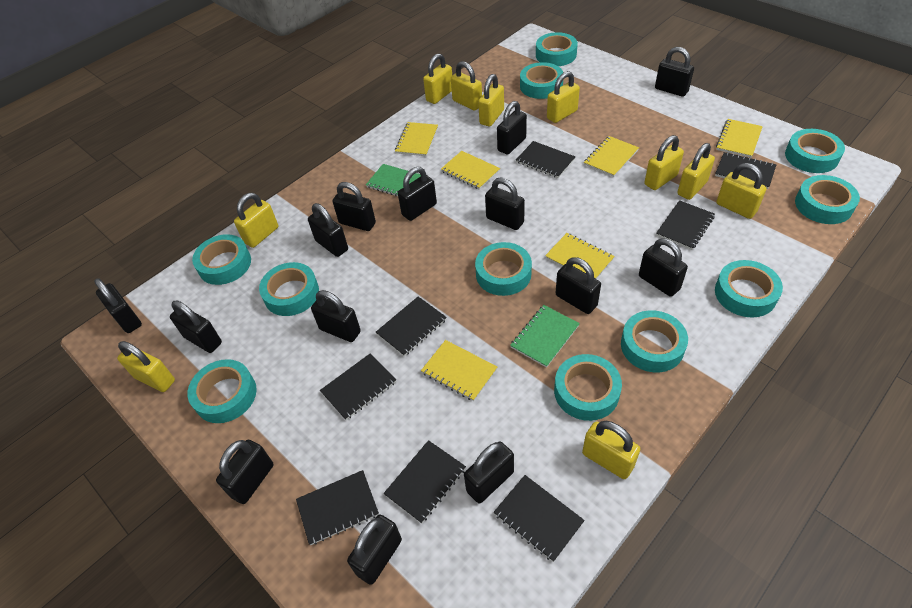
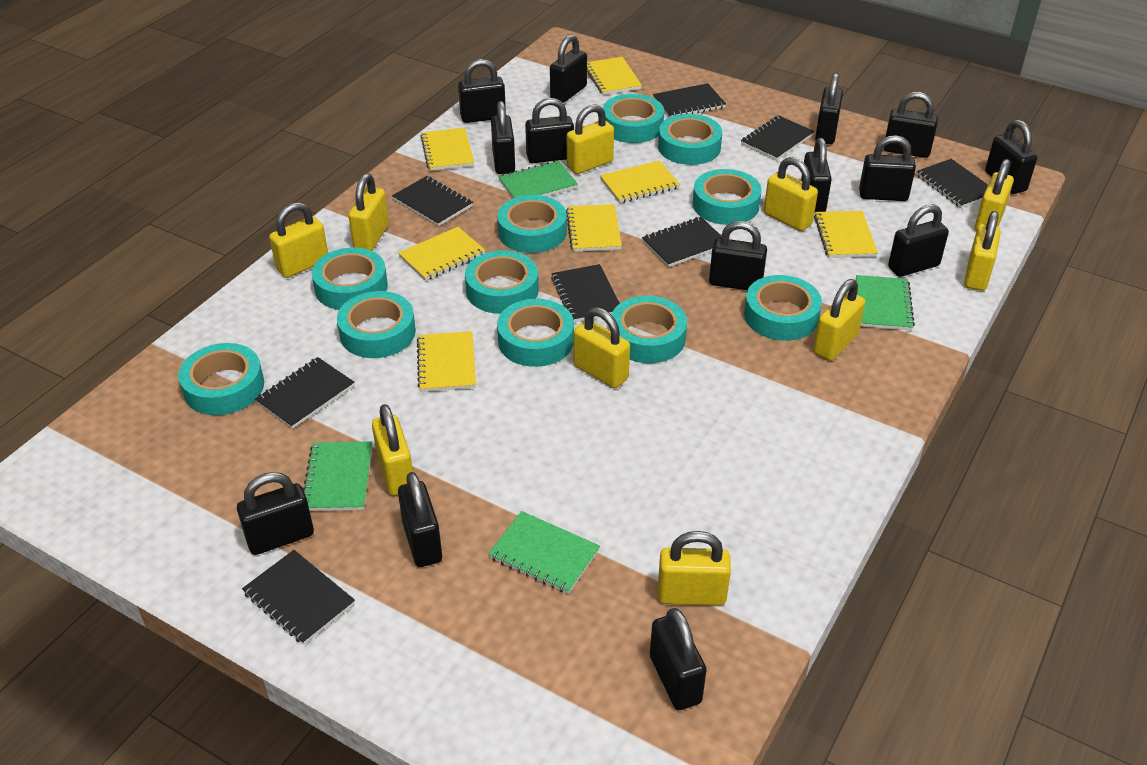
green notebook: 2 -> 4
yellow notebook: 6 -> 7

